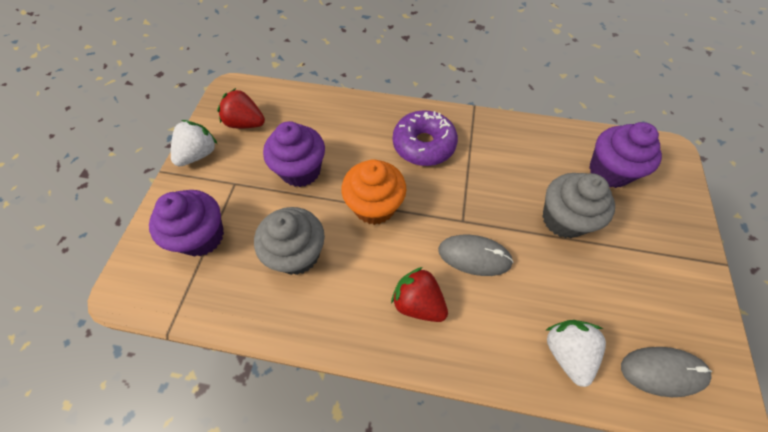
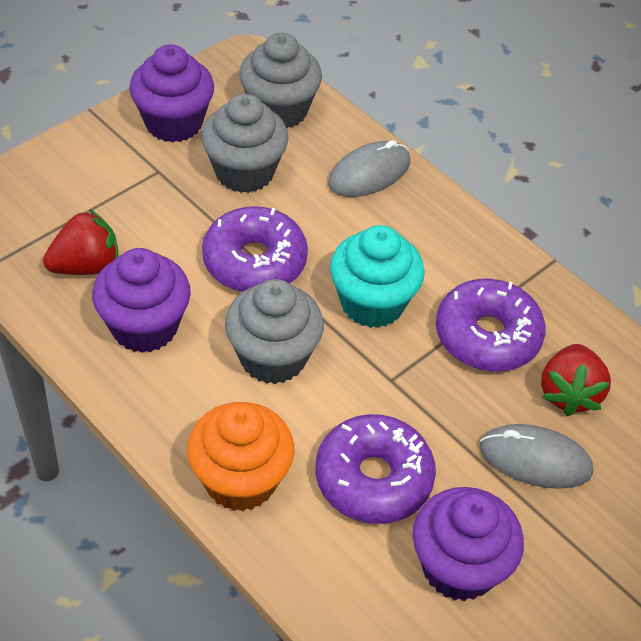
grey cupcake: 2 -> 3
purple donut: 1 -> 3
turquoise cupcake: 0 -> 1
white strawberry: 2 -> 0

